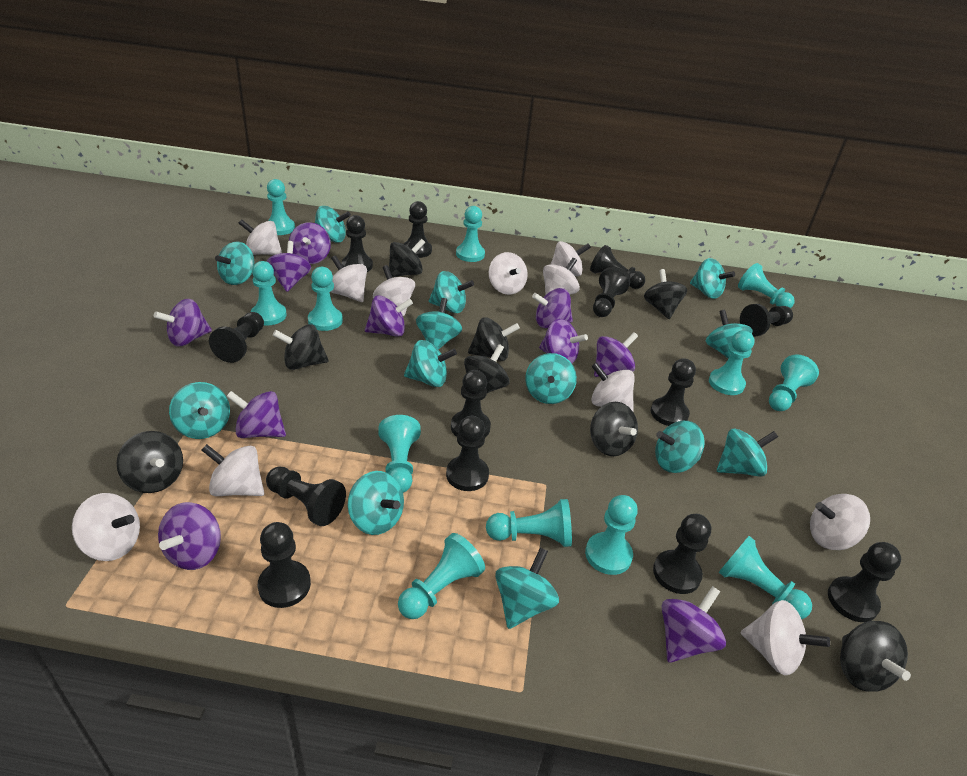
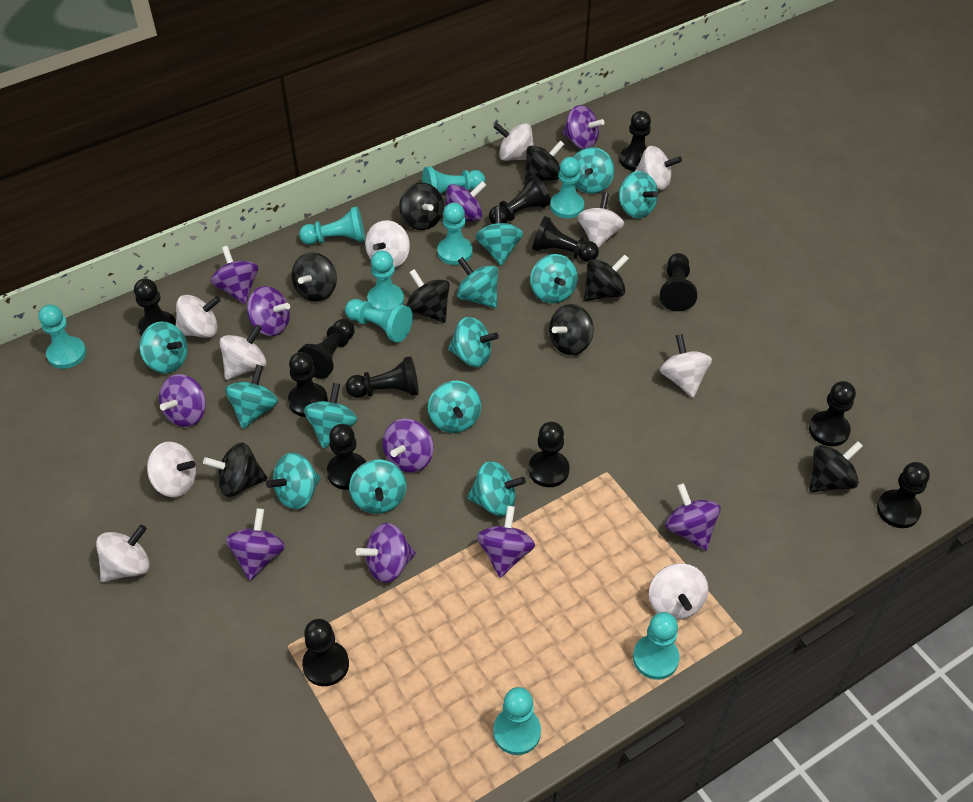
turquoise pawn: 12 -> 9
white spinning top: 11 -> 10

